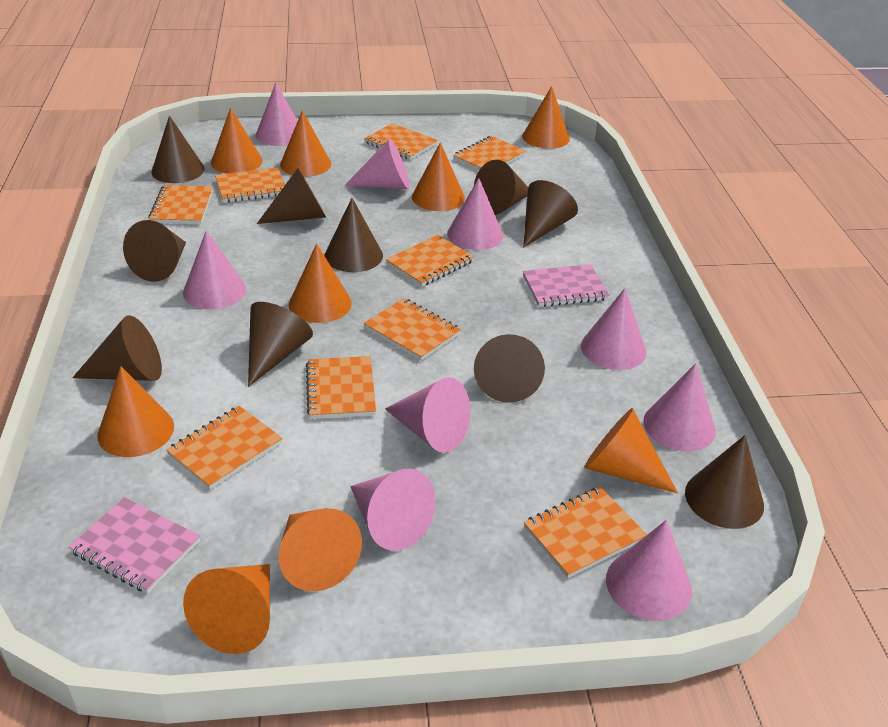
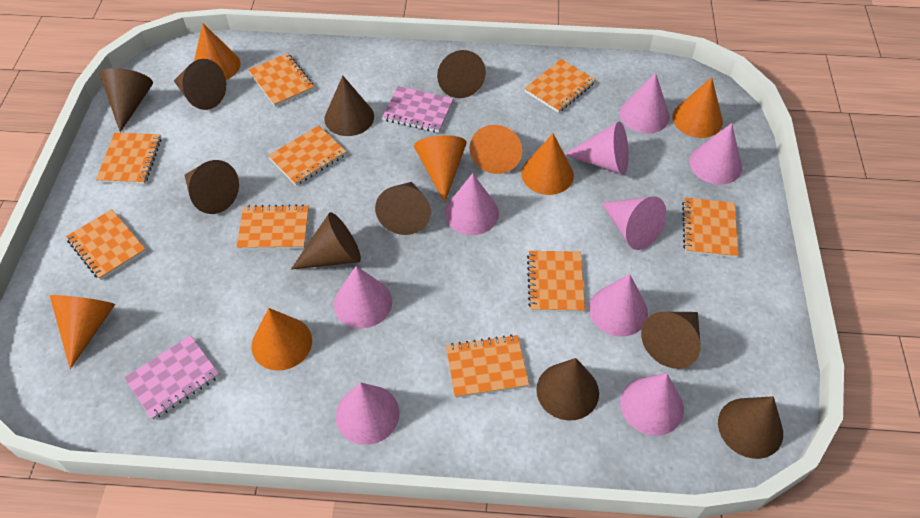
orange cone: 9 -> 7

